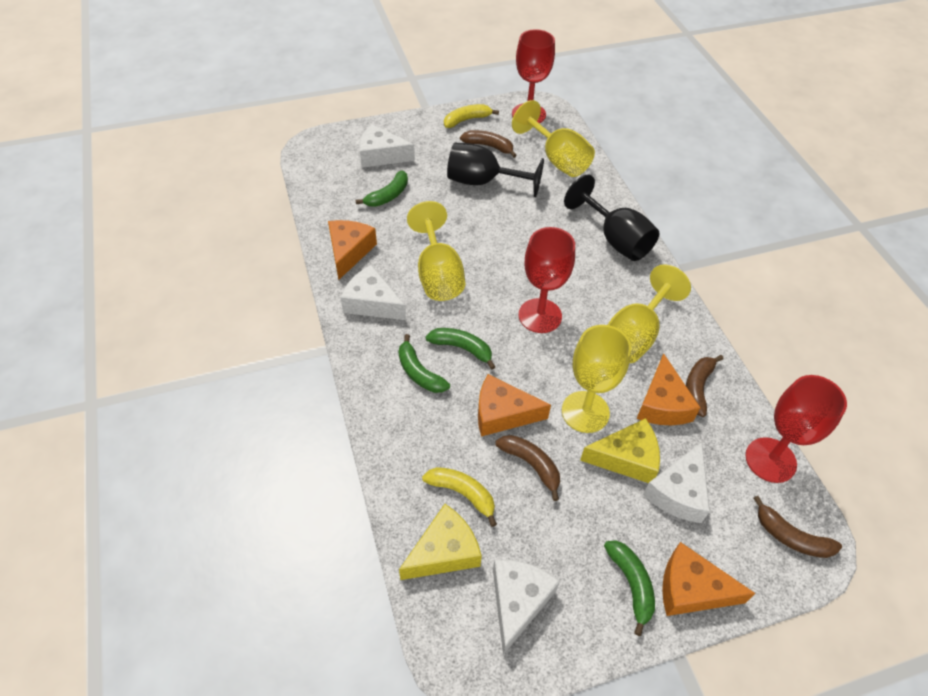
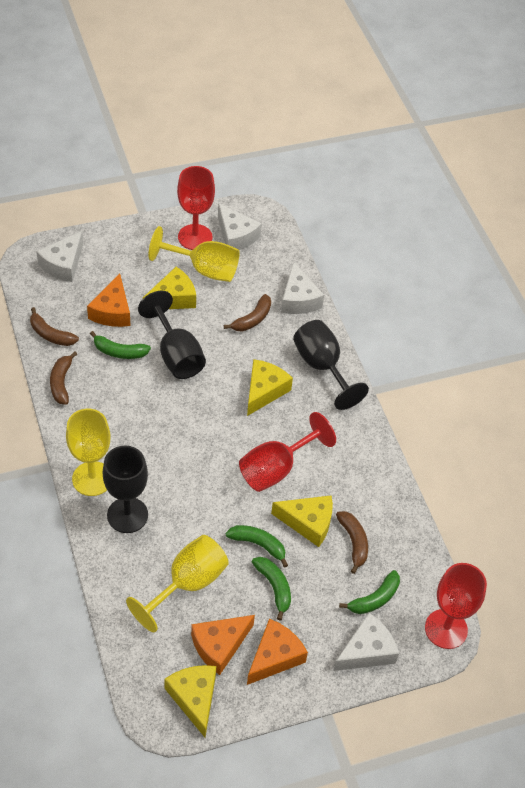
black goblet: 2 -> 3
orange cheese: 4 -> 3
yellow banana: 2 -> 0
yellow cheese: 2 -> 4
yellow goblet: 4 -> 3

